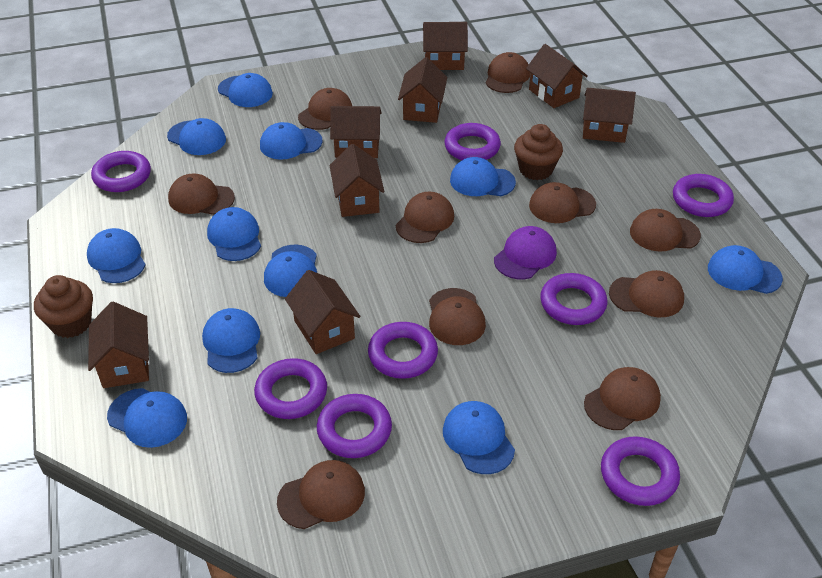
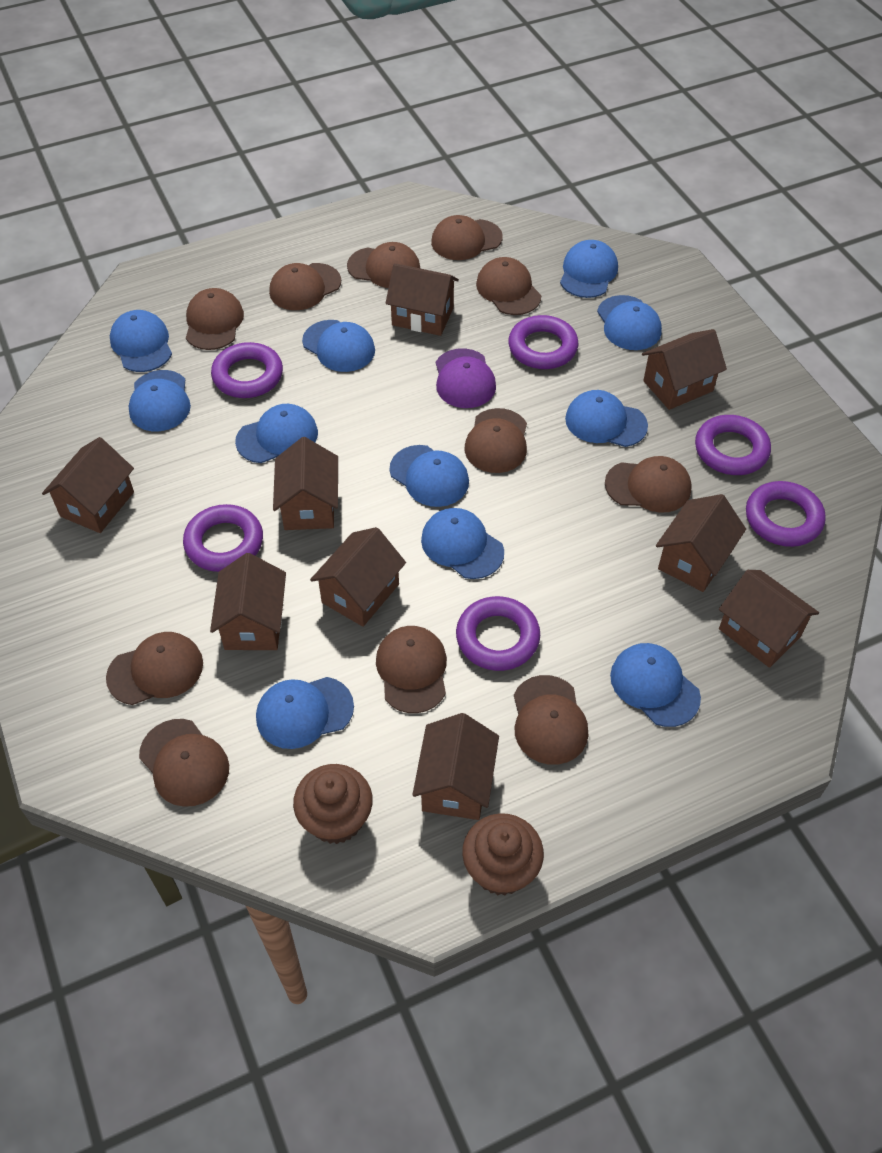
brown cap: 10 -> 11
brown house: 8 -> 9
purple ring: 8 -> 6

